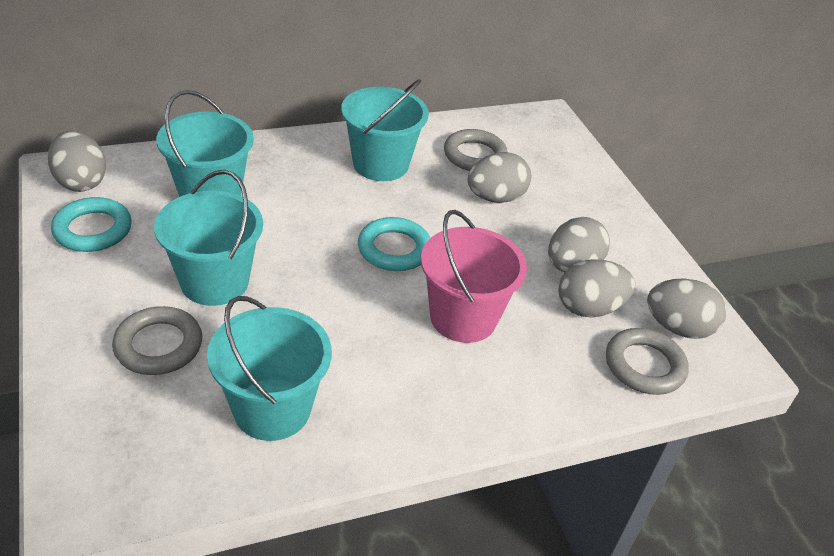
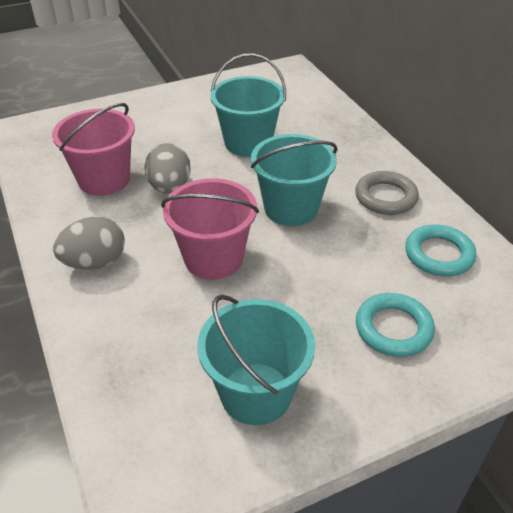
grey egg: 5 -> 2
grey ring: 3 -> 1
pink bucket: 1 -> 2
turquoise bucket: 4 -> 3

